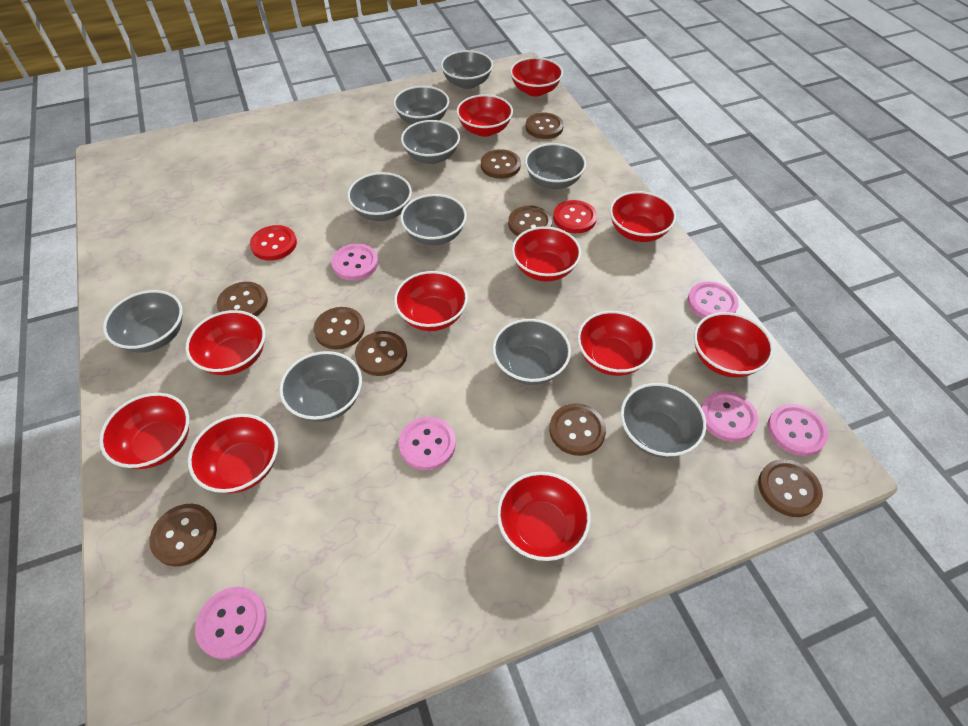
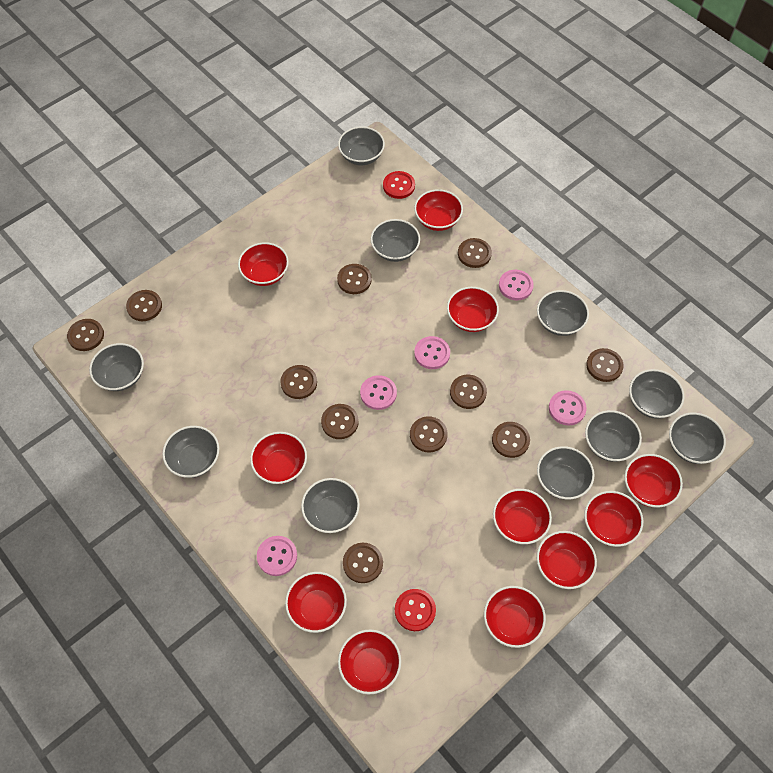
brown button: 9 -> 11
pink button: 6 -> 5

